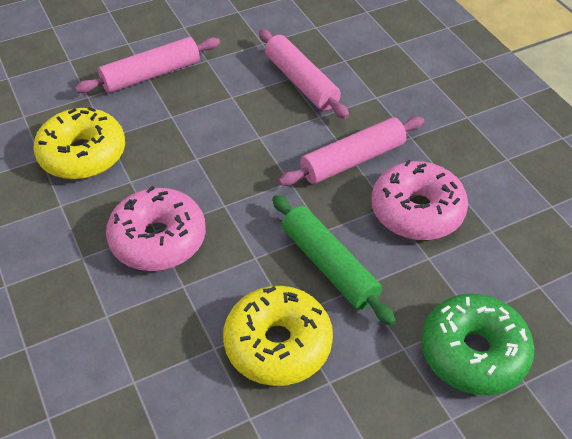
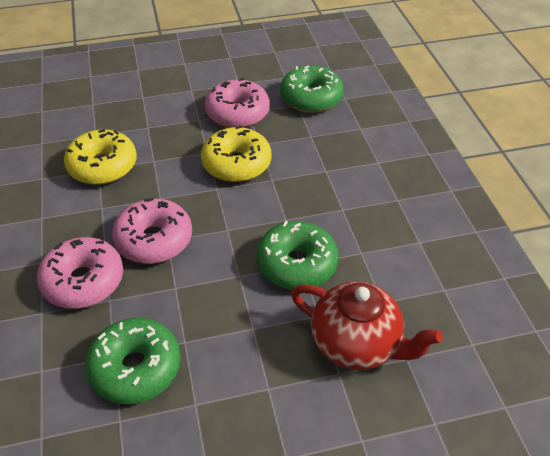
green donut: 1 -> 3
green rolling pin: 1 -> 0
pink donut: 2 -> 3
pink rolling pin: 3 -> 0
red teapot: 0 -> 1

